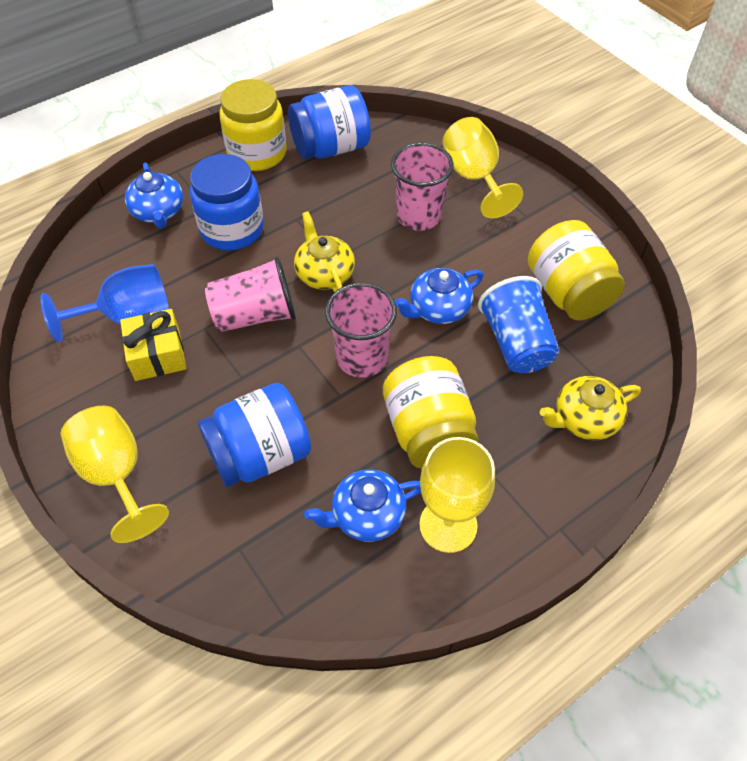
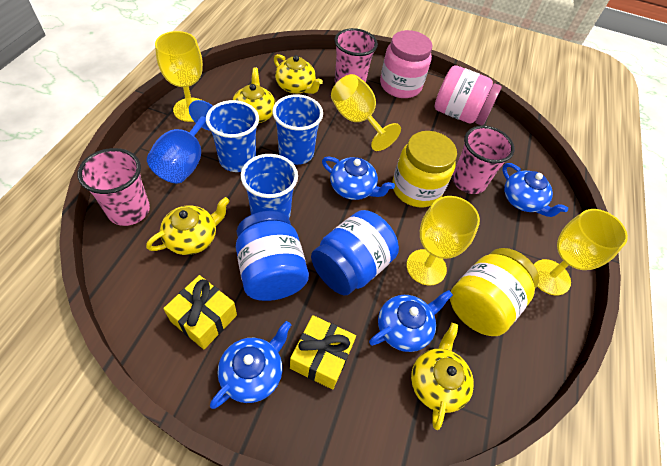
blue cup: 1 -> 3
blue jar: 3 -> 2
blue teapot: 3 -> 4
pink jar: 0 -> 2
yellow gift: 1 -> 2
yellow goblet: 3 -> 4
yellow jar: 3 -> 2
yellow teapot: 2 -> 4

